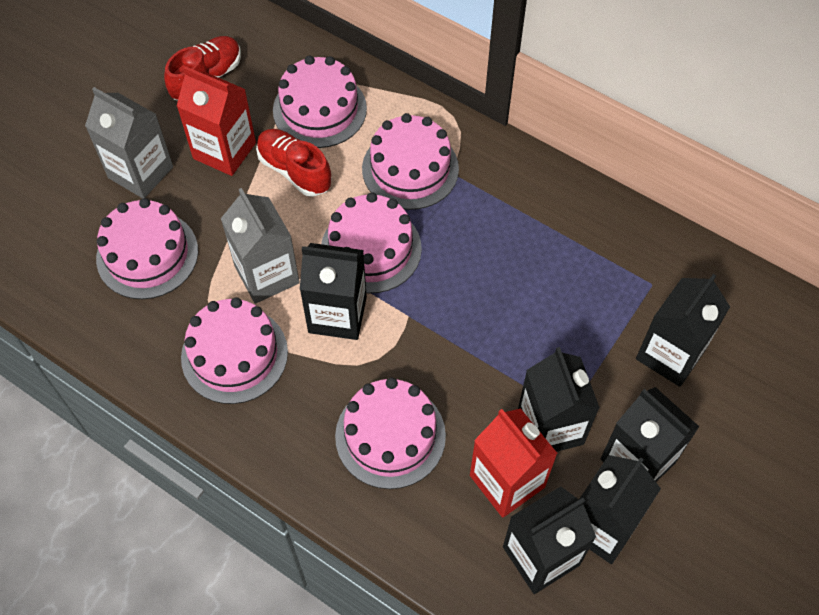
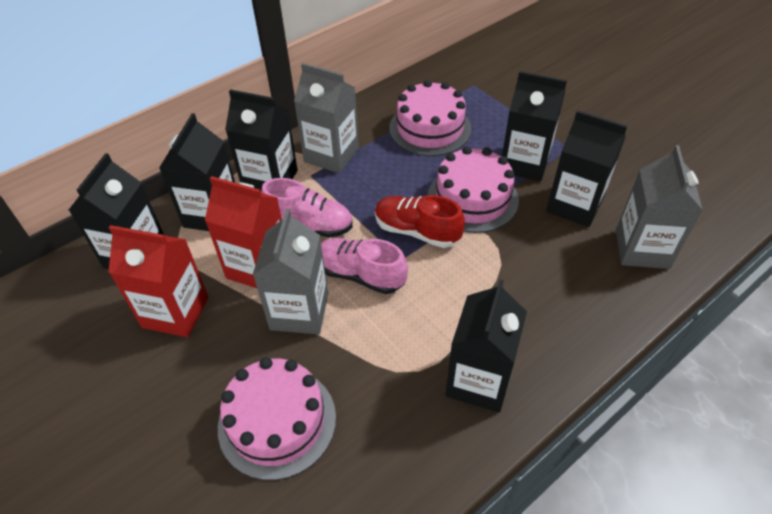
grey carton: 2 -> 3
pink cake: 6 -> 3
pink shoe: 0 -> 2
red shoe: 2 -> 1

